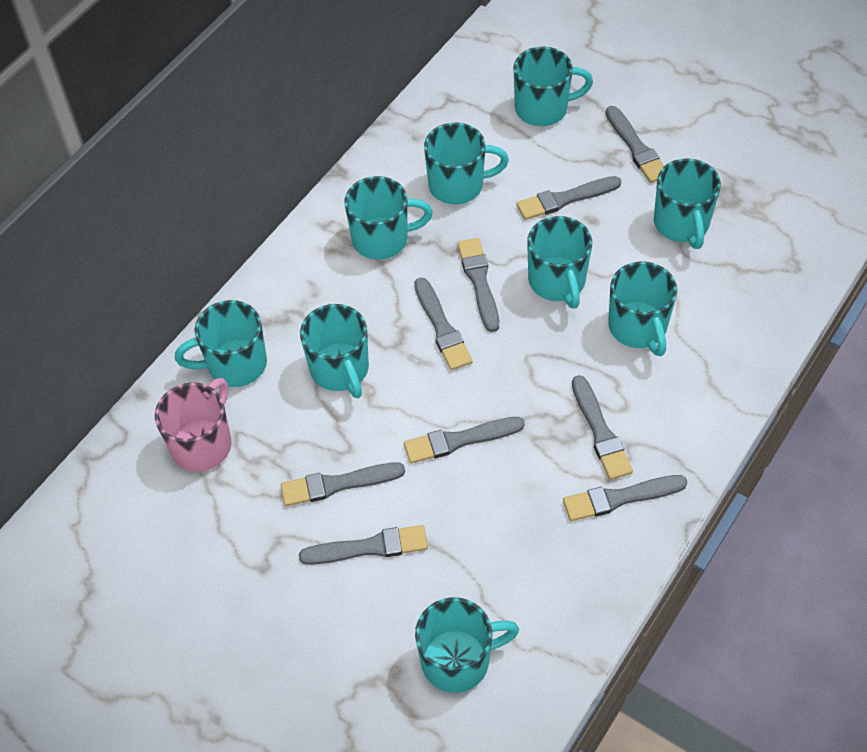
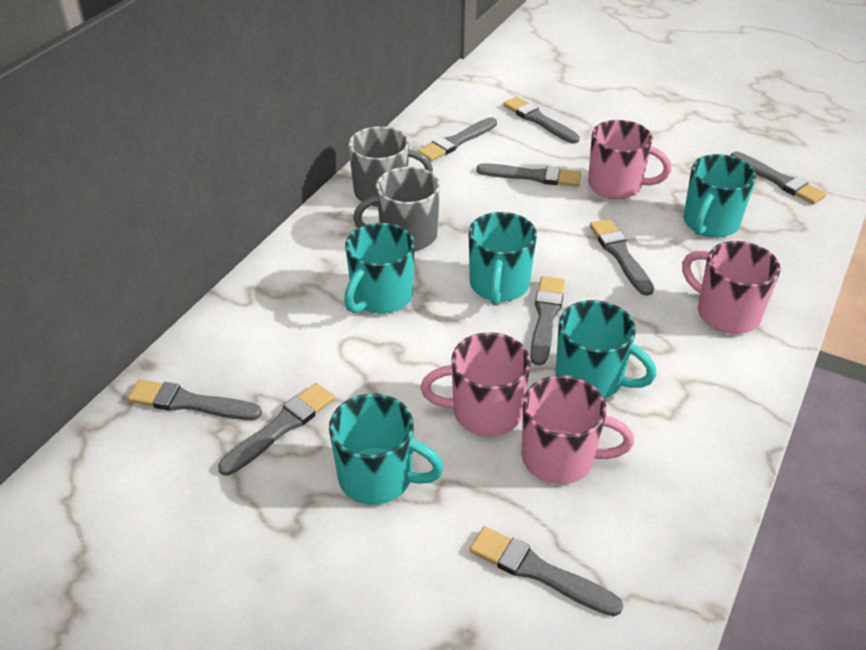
grey mug: 0 -> 2
pink mug: 1 -> 4
turquoise mug: 9 -> 5

